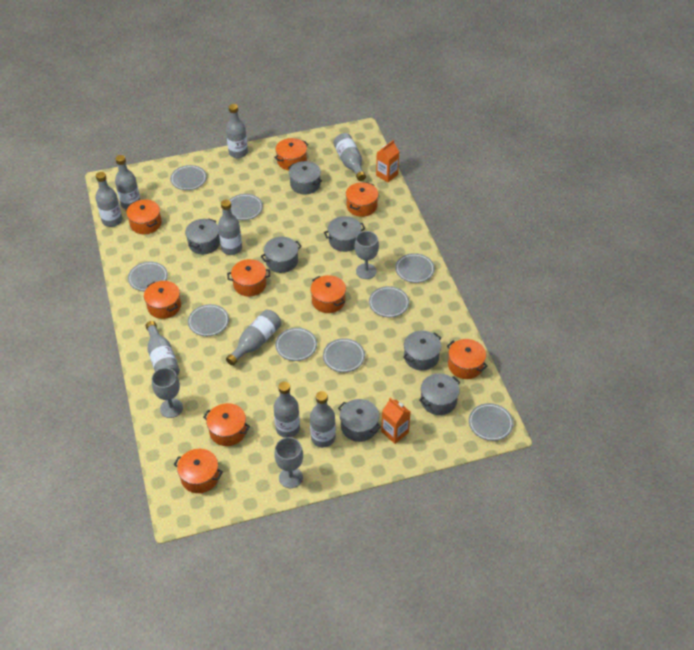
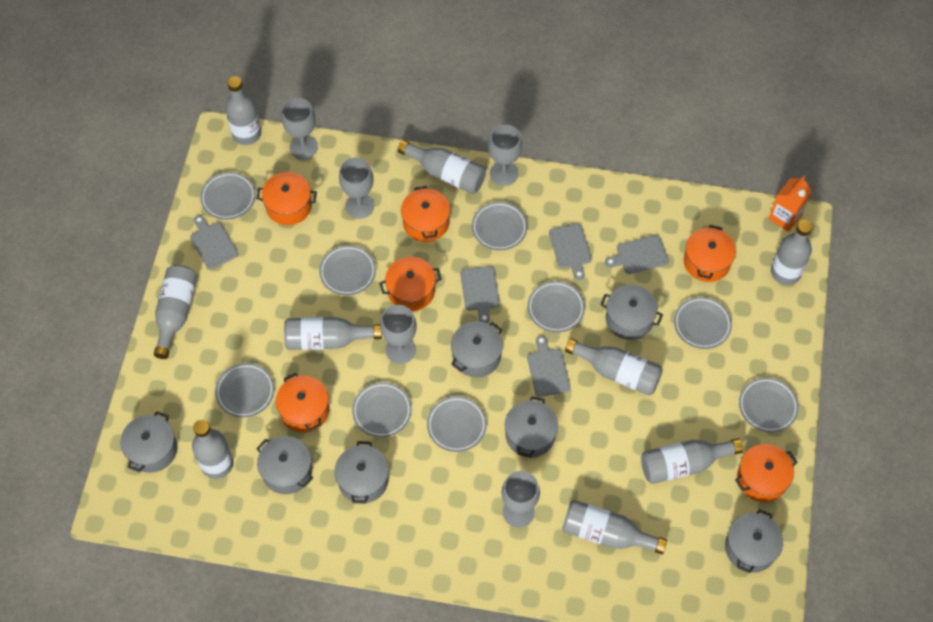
grey cutting board: 0 -> 5
grey goblet: 3 -> 5
orange carton: 2 -> 1
orange pot: 9 -> 6

